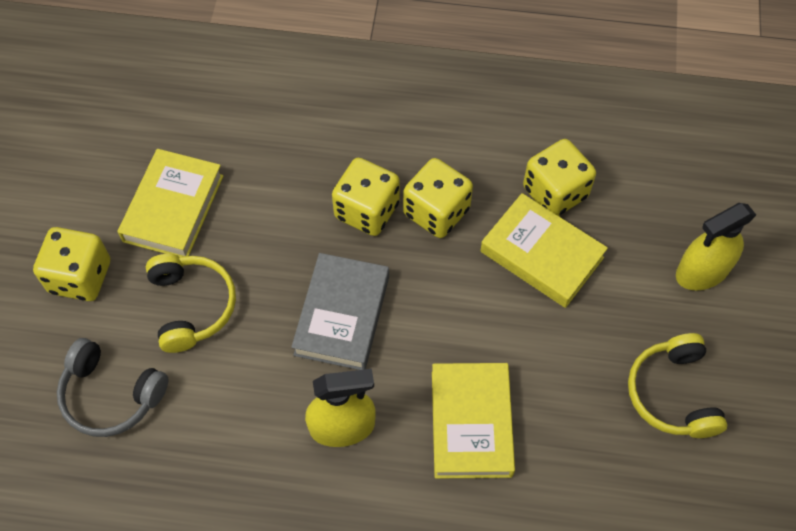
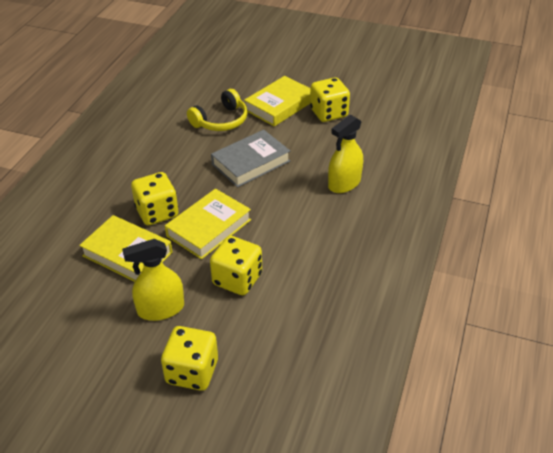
grey headphones: 1 -> 0
yellow headphones: 2 -> 1

